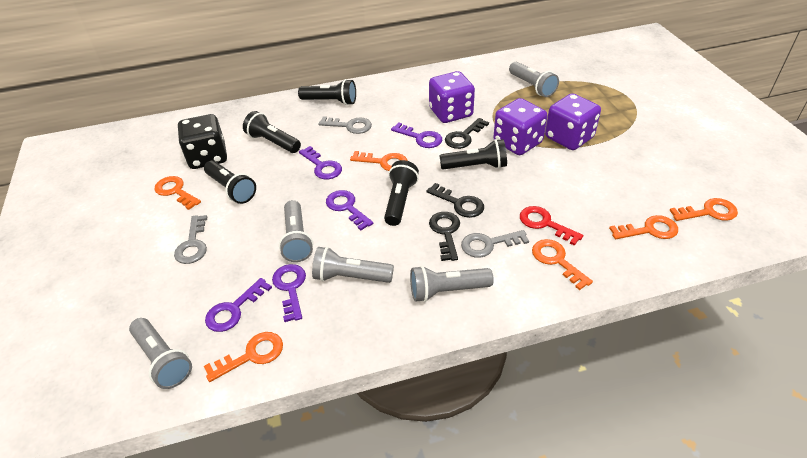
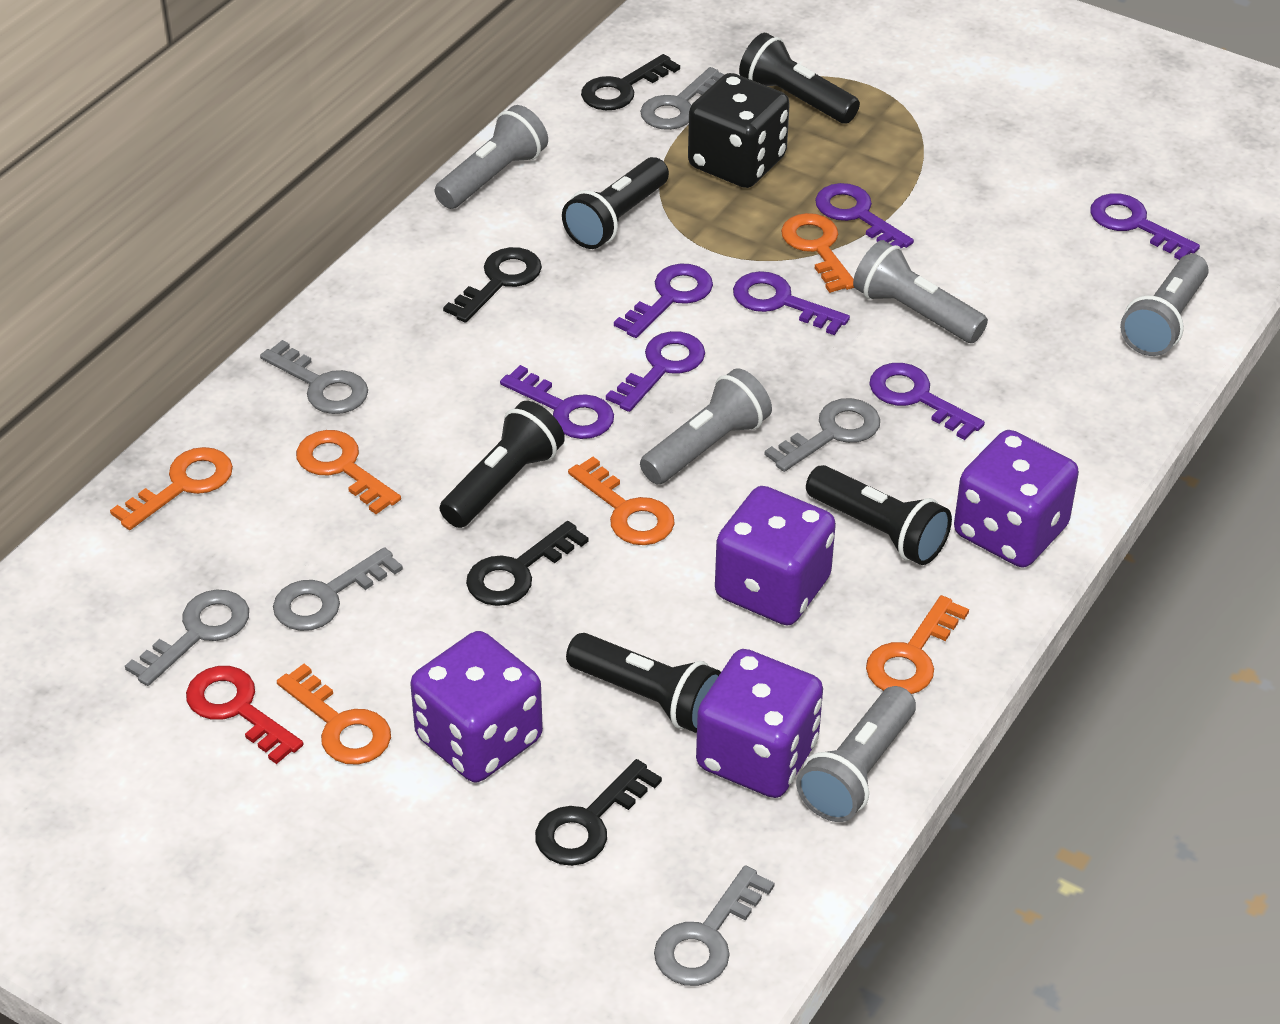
black key: 3 -> 4
grey key: 3 -> 6
purple dice: 3 -> 4
purple key: 5 -> 7

